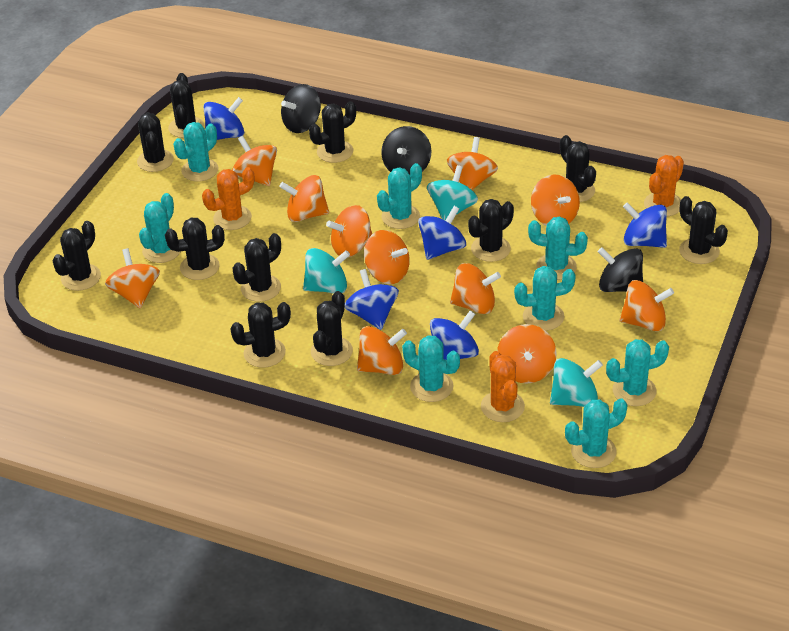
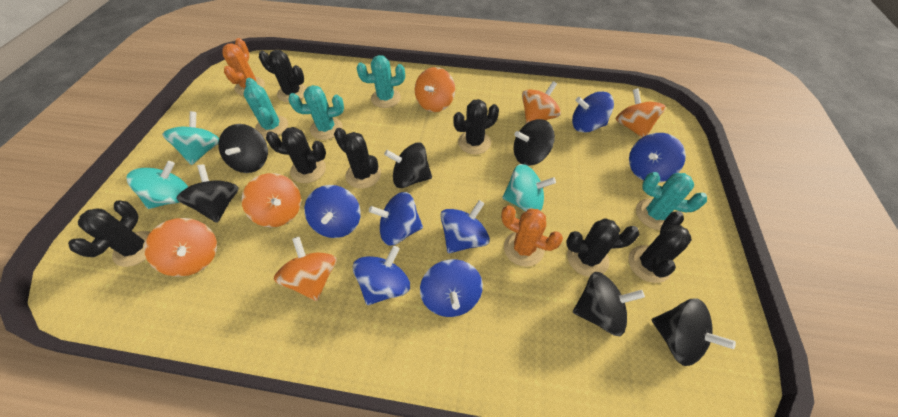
black cactus: 11 -> 7
black spinning top: 3 -> 6
blue spinning top: 5 -> 7
orange cactus: 3 -> 2
orange spinning top: 11 -> 6
turquoise cactus: 8 -> 4

